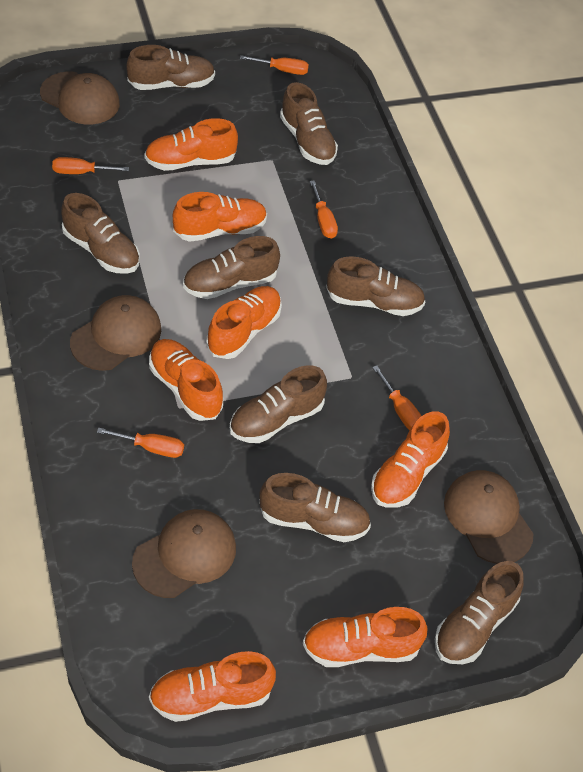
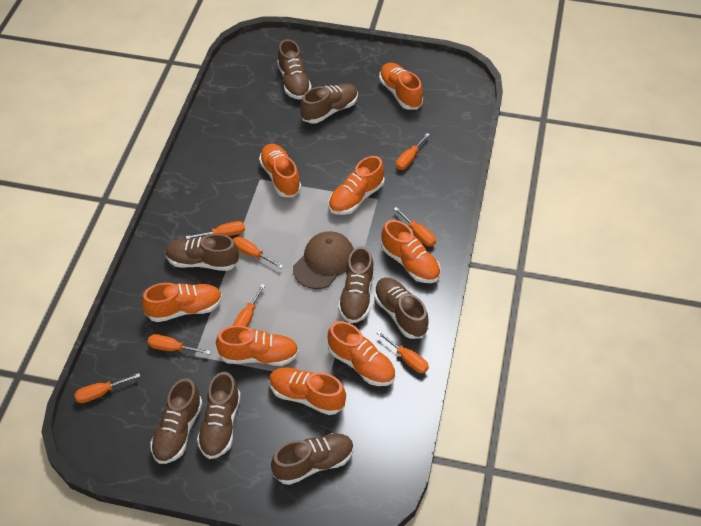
brown cap: 4 -> 1
orange screwdriver: 5 -> 8
orange shoe: 7 -> 8

